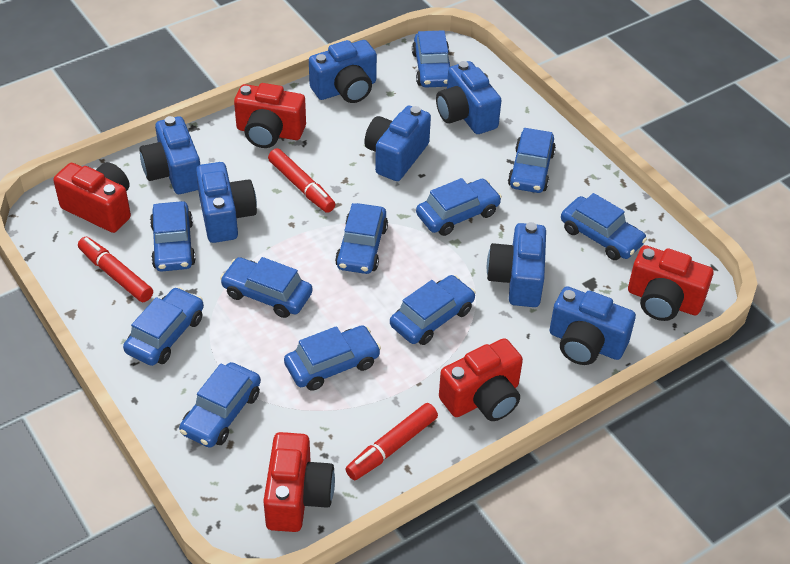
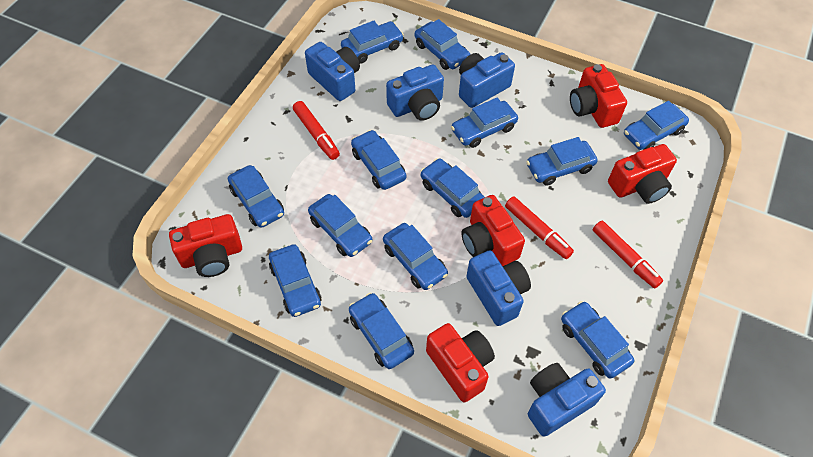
blue camera: 7 -> 5
blue car: 11 -> 13

